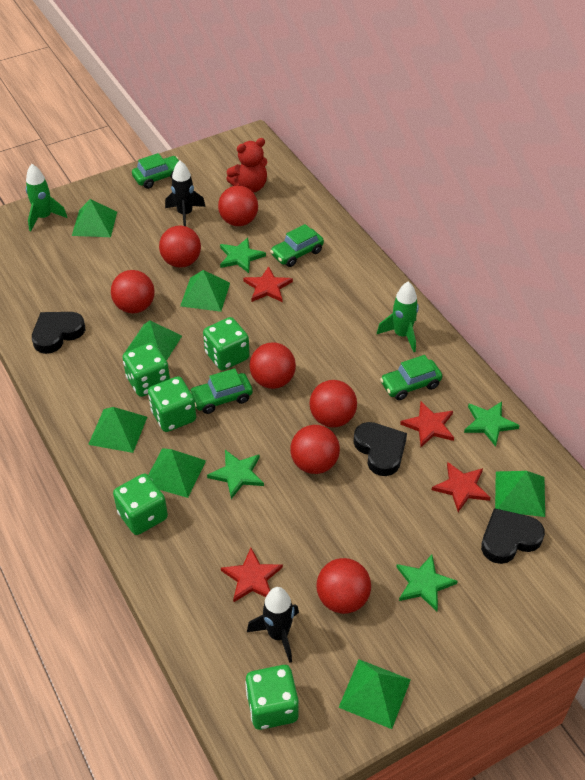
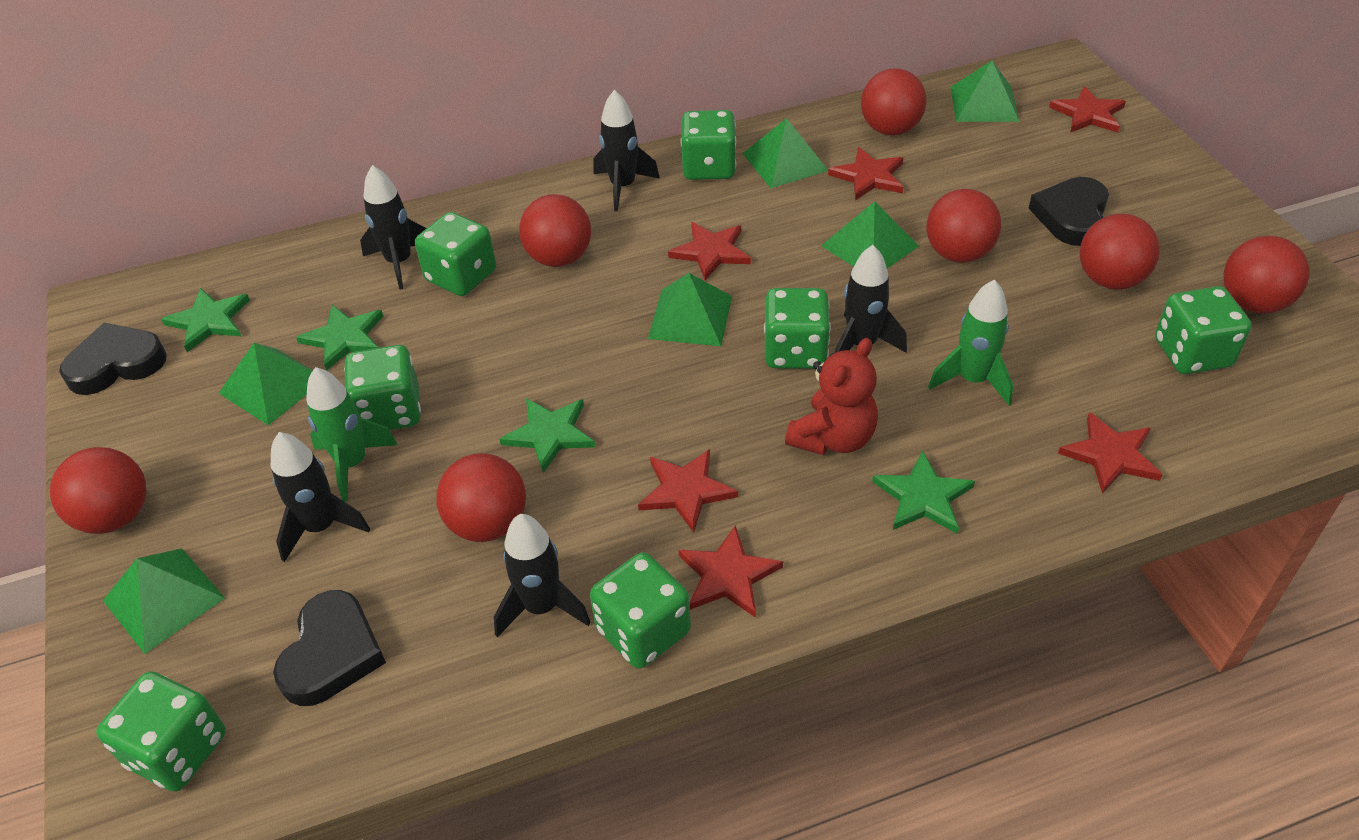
black rocket: 2 -> 5
green car: 4 -> 0
green dice: 5 -> 7
green pyramid: 7 -> 6
red star: 4 -> 6

